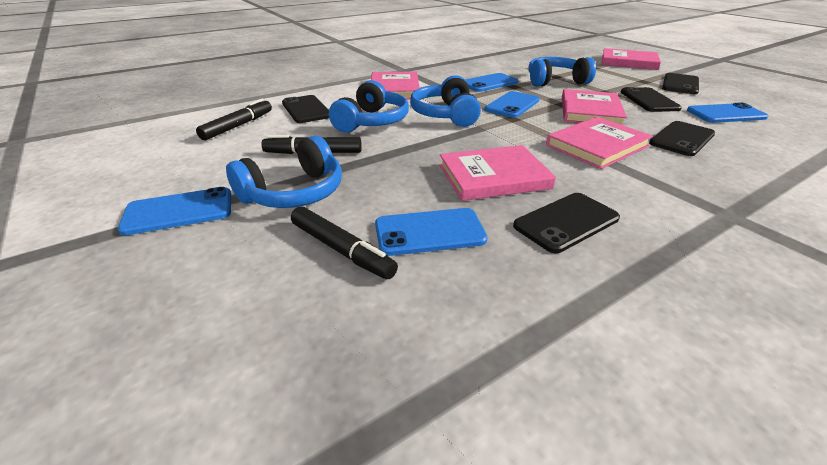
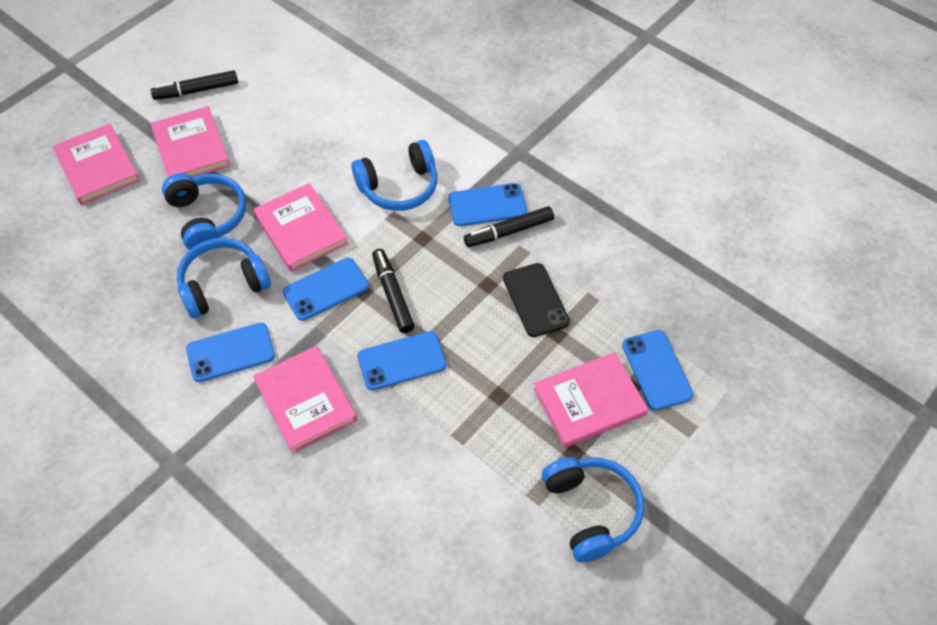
black phone: 5 -> 1

